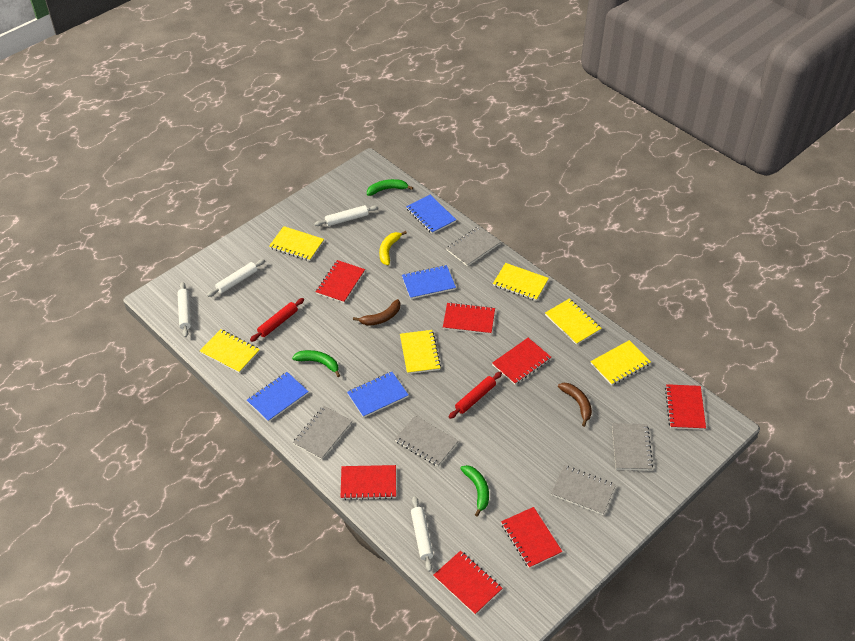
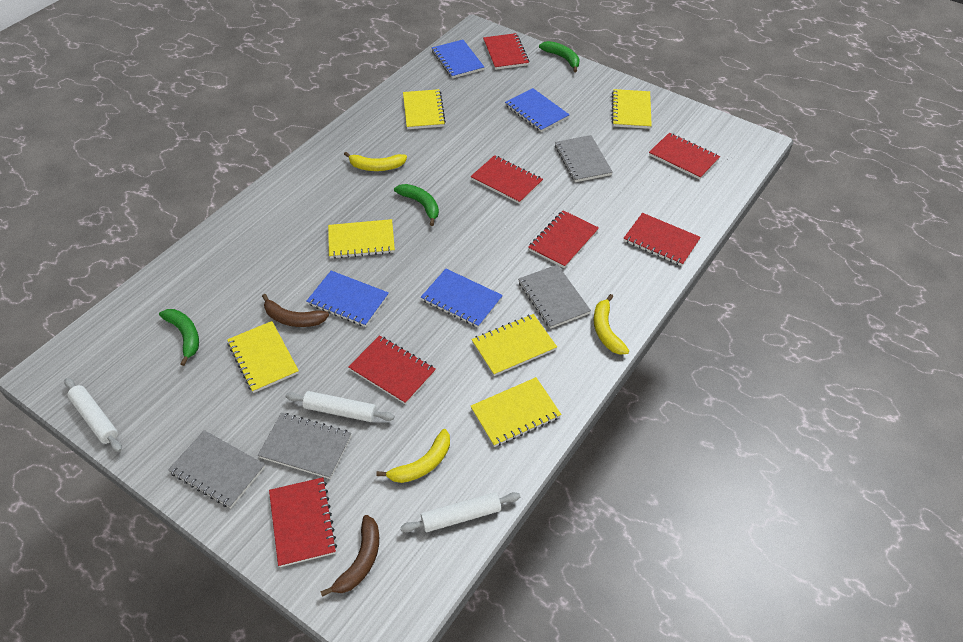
grey notebook: 5 -> 4
red rolling pin: 2 -> 0
white rolling pin: 4 -> 3
yellow banana: 1 -> 3

